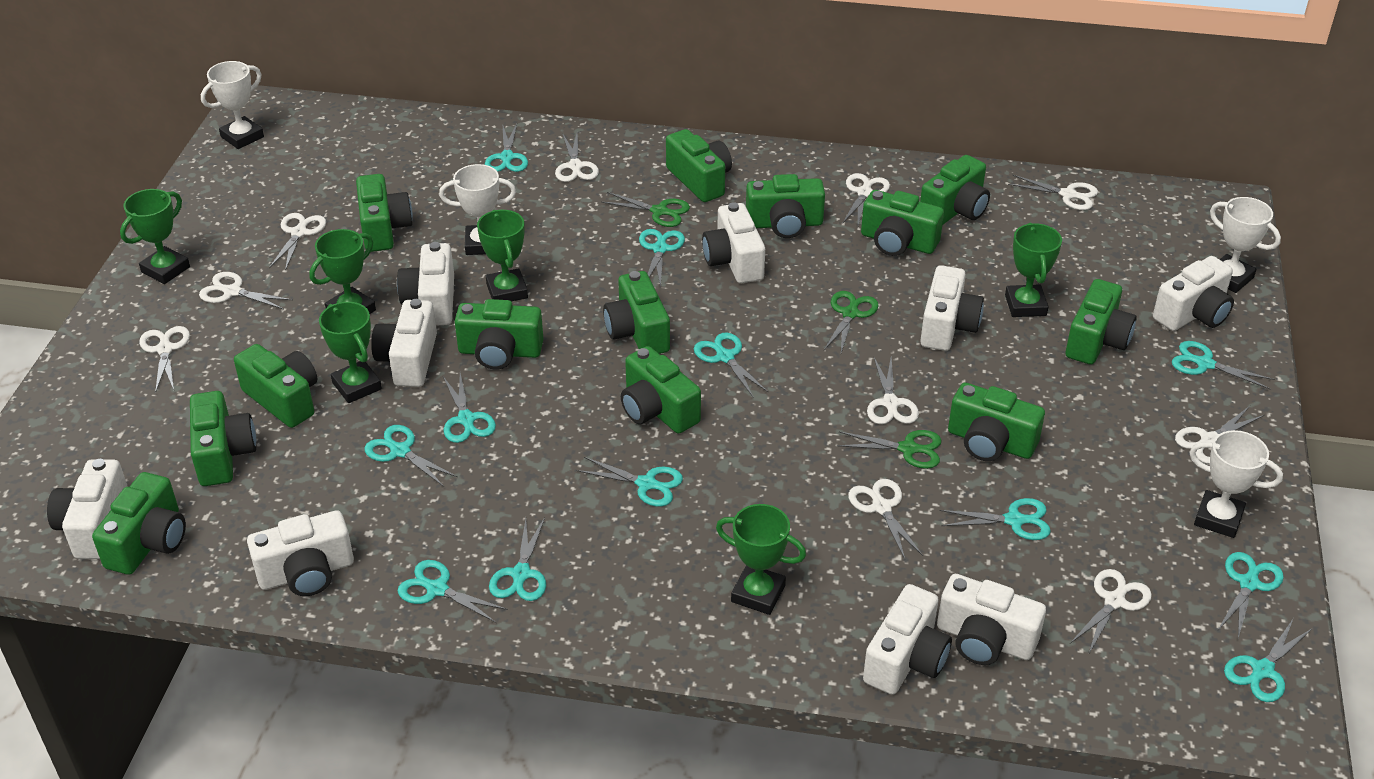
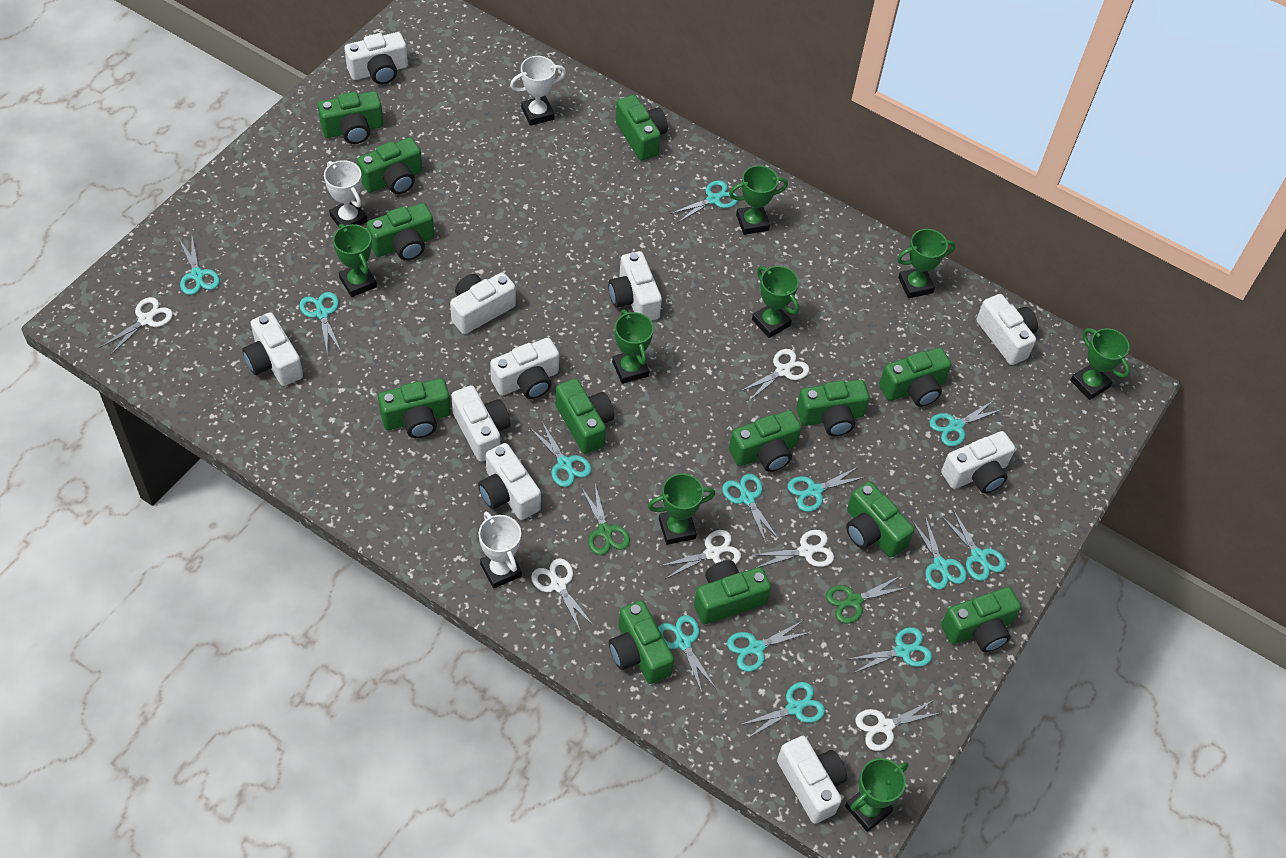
green scissors: 3 -> 2
green trophy: 6 -> 8
turquoise scissors: 12 -> 13
white camera: 9 -> 10
white scissors: 10 -> 6
white trophy: 4 -> 3

